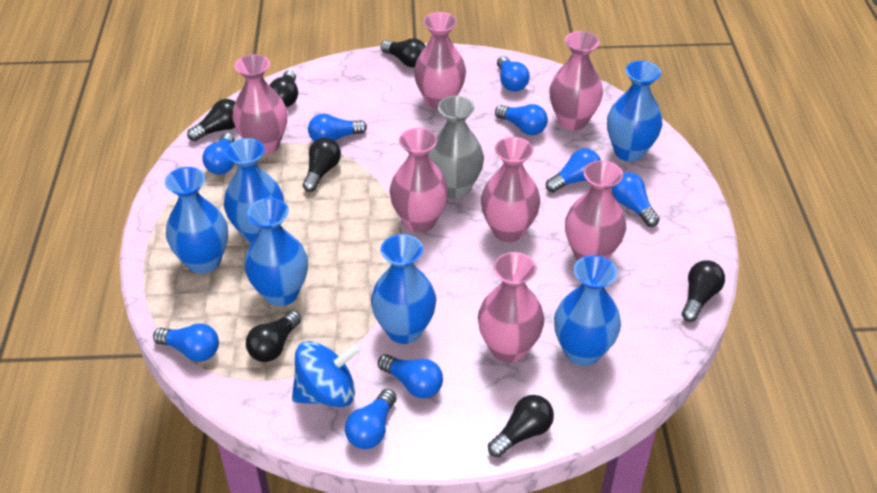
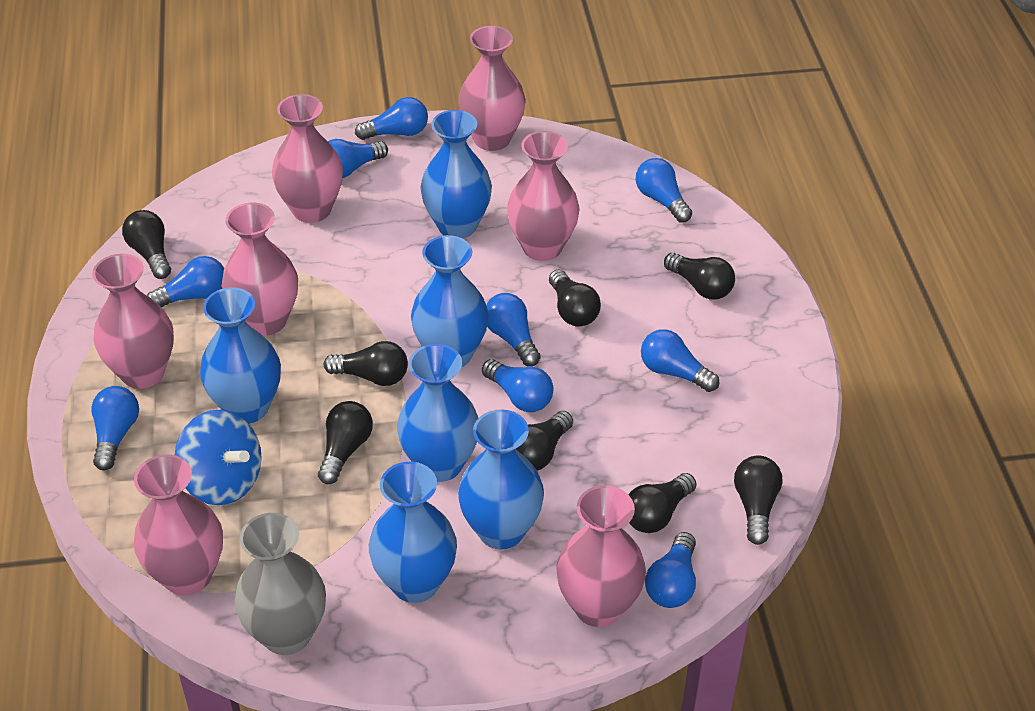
black light bulb: 7 -> 8

